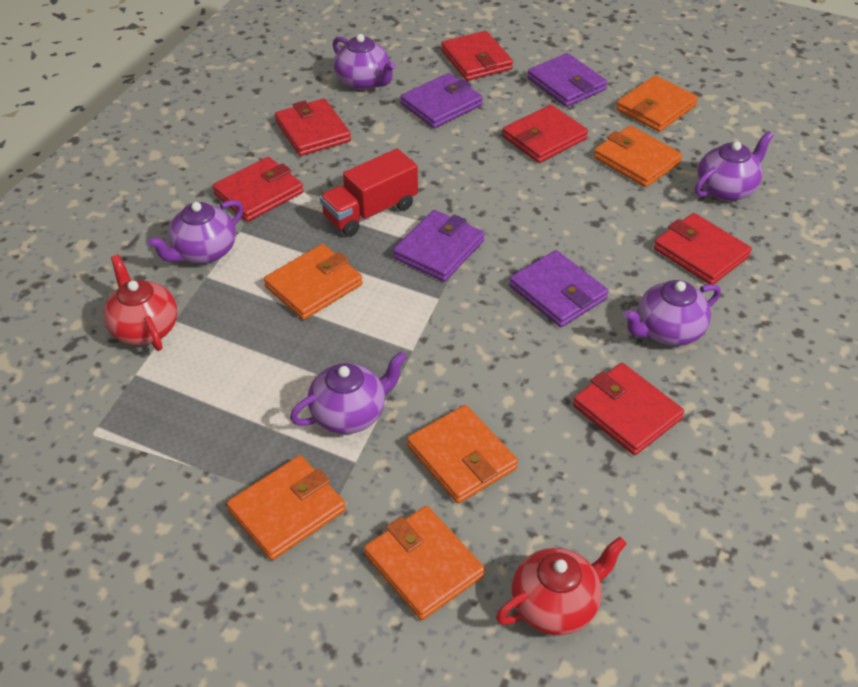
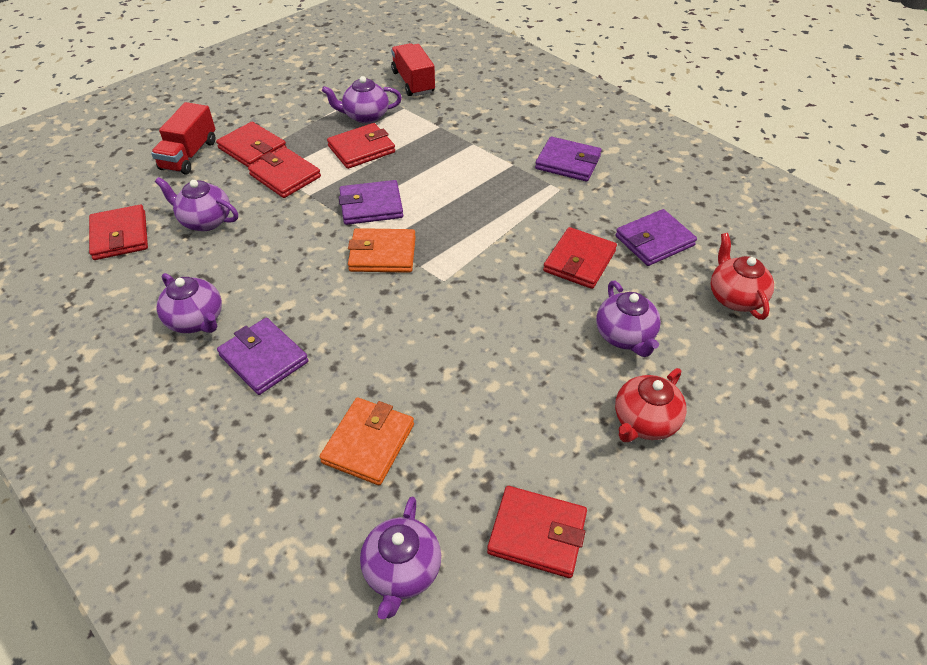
orange wallet: 6 -> 2
red truck: 1 -> 2

